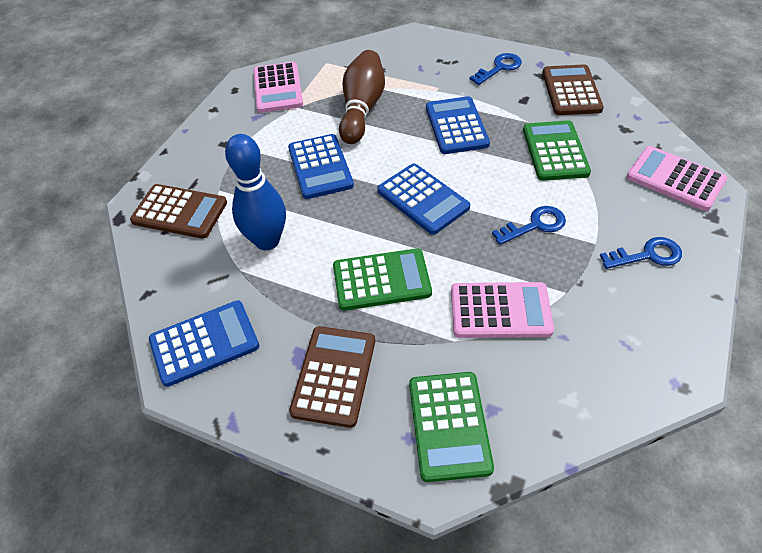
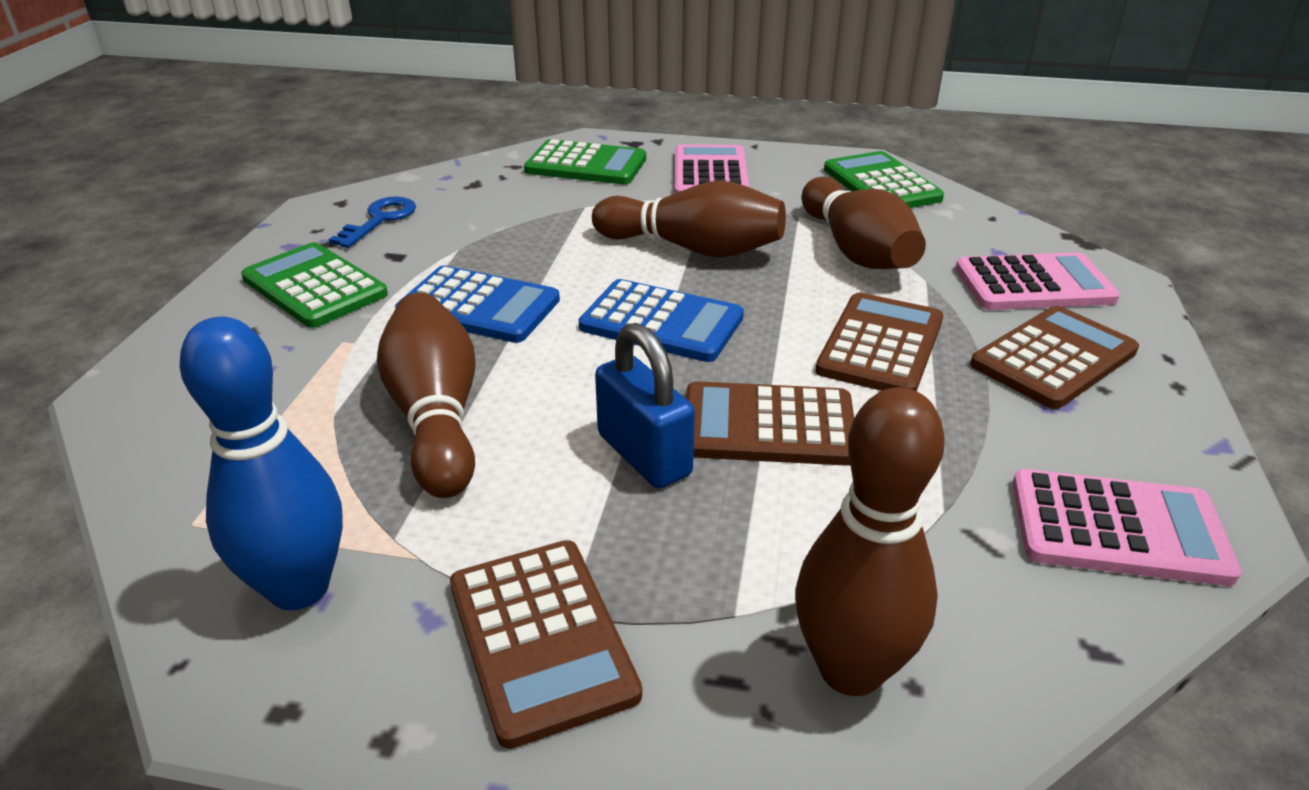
blue calculator: 4 -> 2
blue key: 3 -> 1
blue padlock: 0 -> 1
brown bowling pin: 1 -> 4
brown calculator: 3 -> 4

